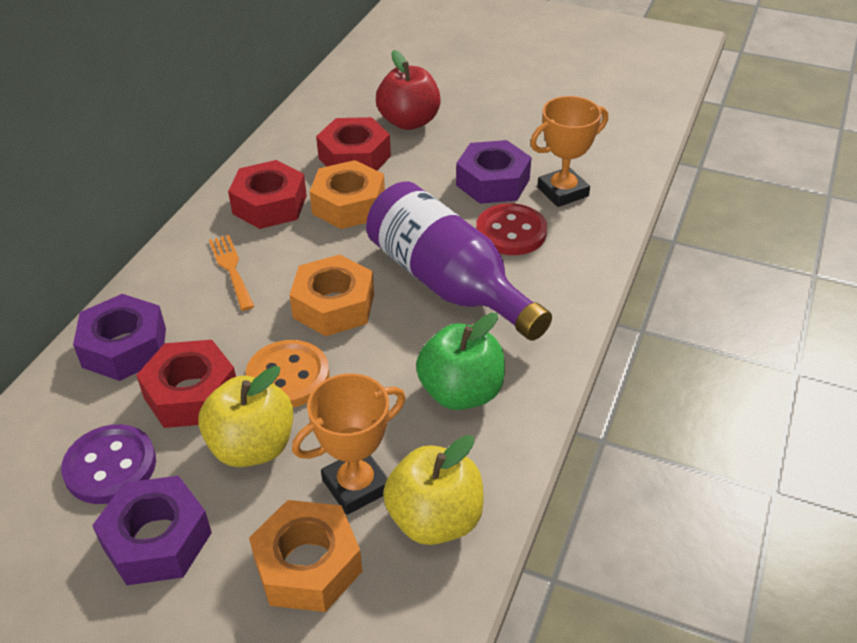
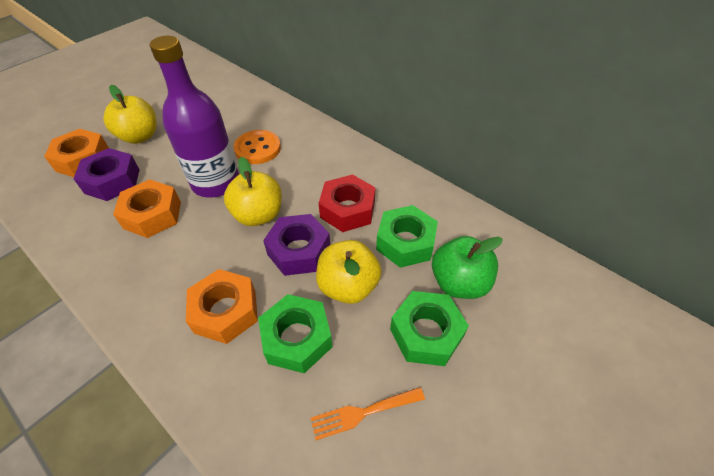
green nut: 0 -> 3
orange trophy: 2 -> 0
purple button: 1 -> 0
purple nut: 3 -> 2
red apple: 1 -> 0
red button: 1 -> 0
red nut: 3 -> 1
yellow apple: 2 -> 3

